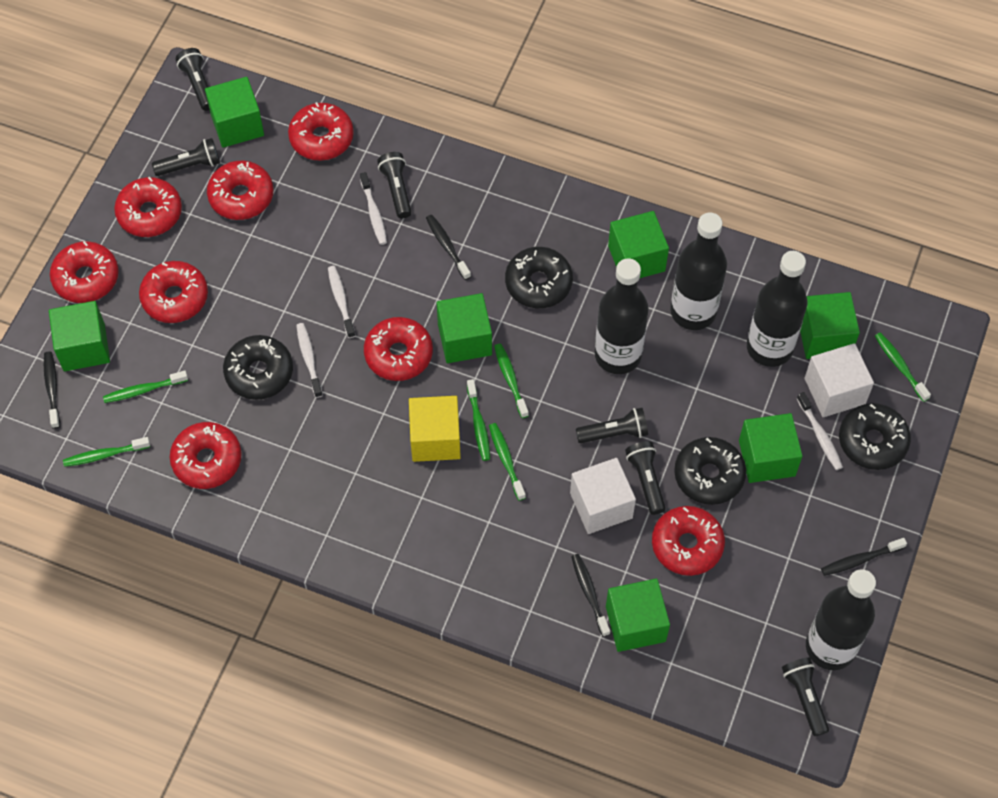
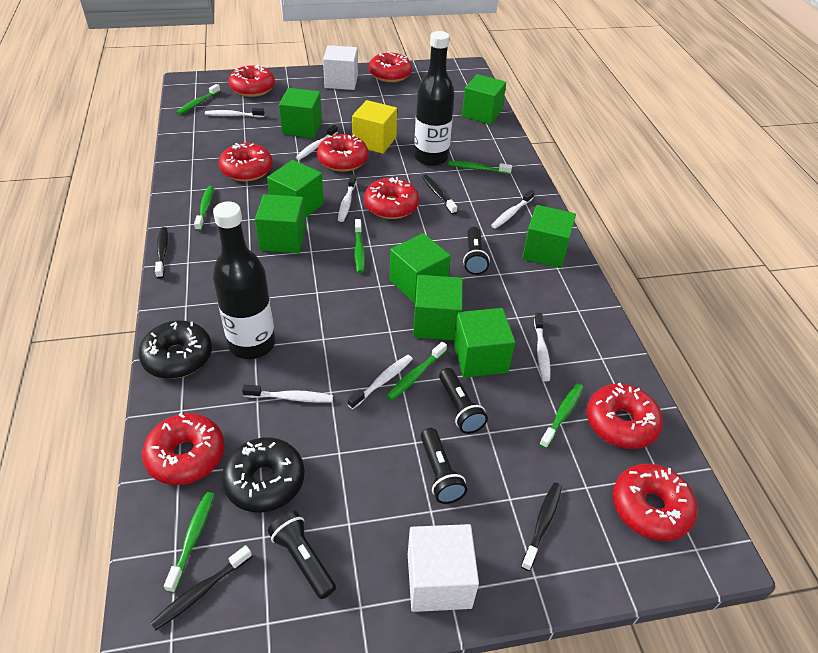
black bottle: 4 -> 2
black donut: 4 -> 2
black flashlight: 6 -> 4
green cube: 7 -> 8
green toothbrush: 6 -> 7
white toothbrush: 4 -> 7

